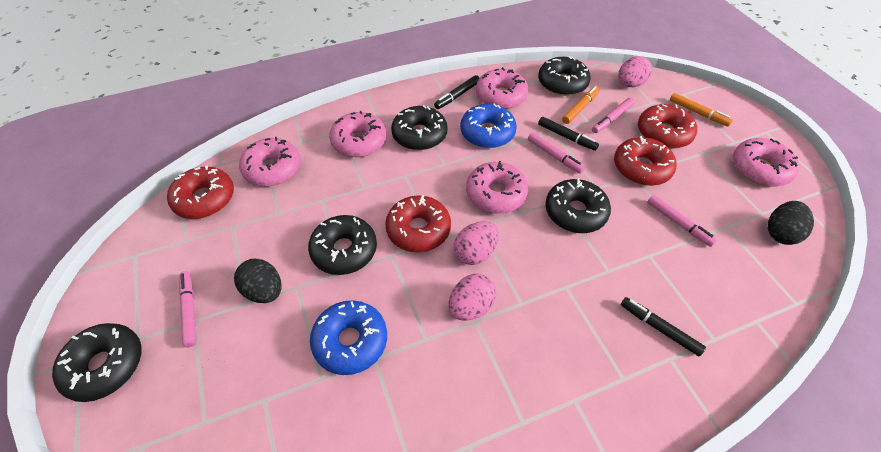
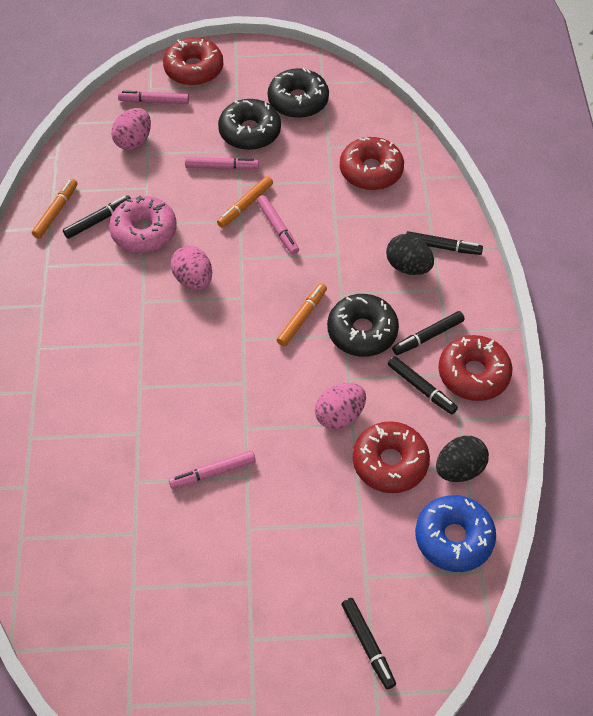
black donut: 5 -> 3
black marker: 3 -> 5
blue donut: 2 -> 1
orange marker: 2 -> 3
pink donut: 5 -> 1

